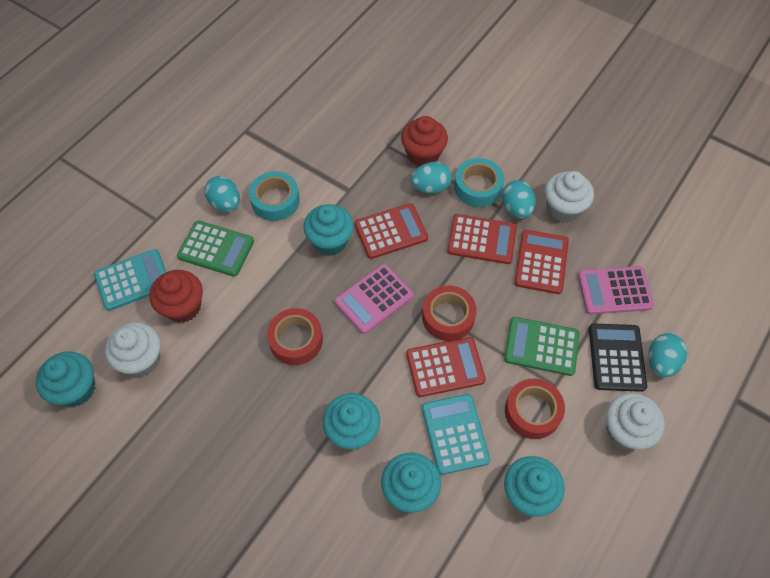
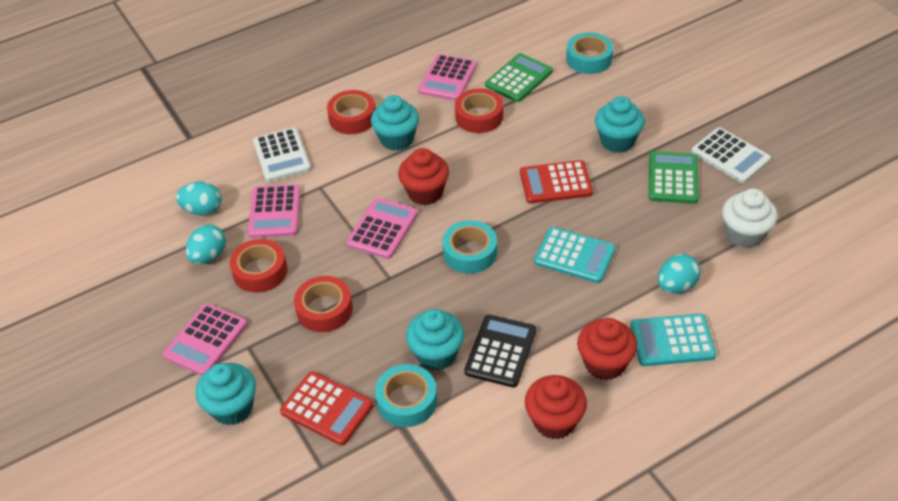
pink calculator: 2 -> 4
red calculator: 4 -> 2
red cupcake: 2 -> 3
red tape: 3 -> 4
turquoise cupcake: 5 -> 4
turquoise egg: 4 -> 3
turquoise tape: 2 -> 3
white calculator: 0 -> 2
white cupcake: 3 -> 1

